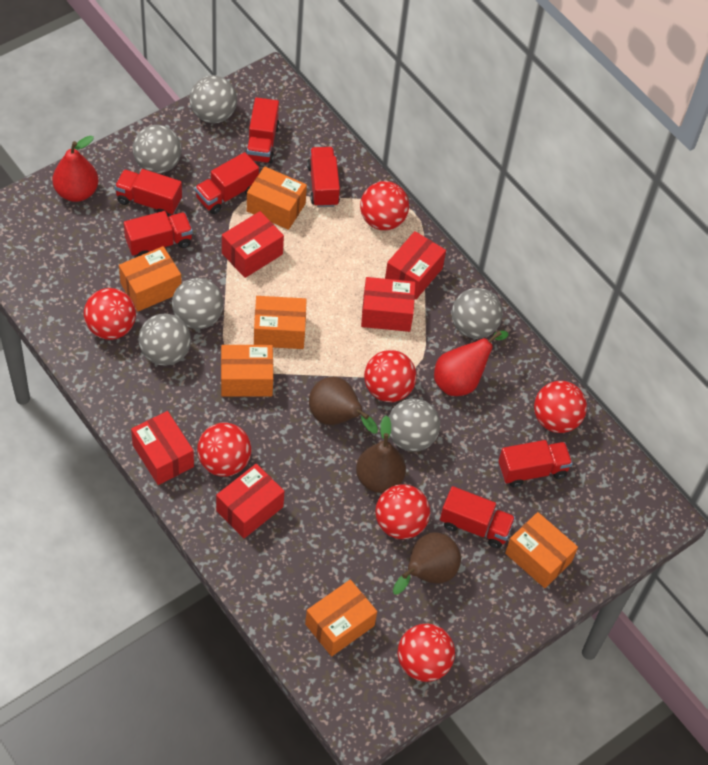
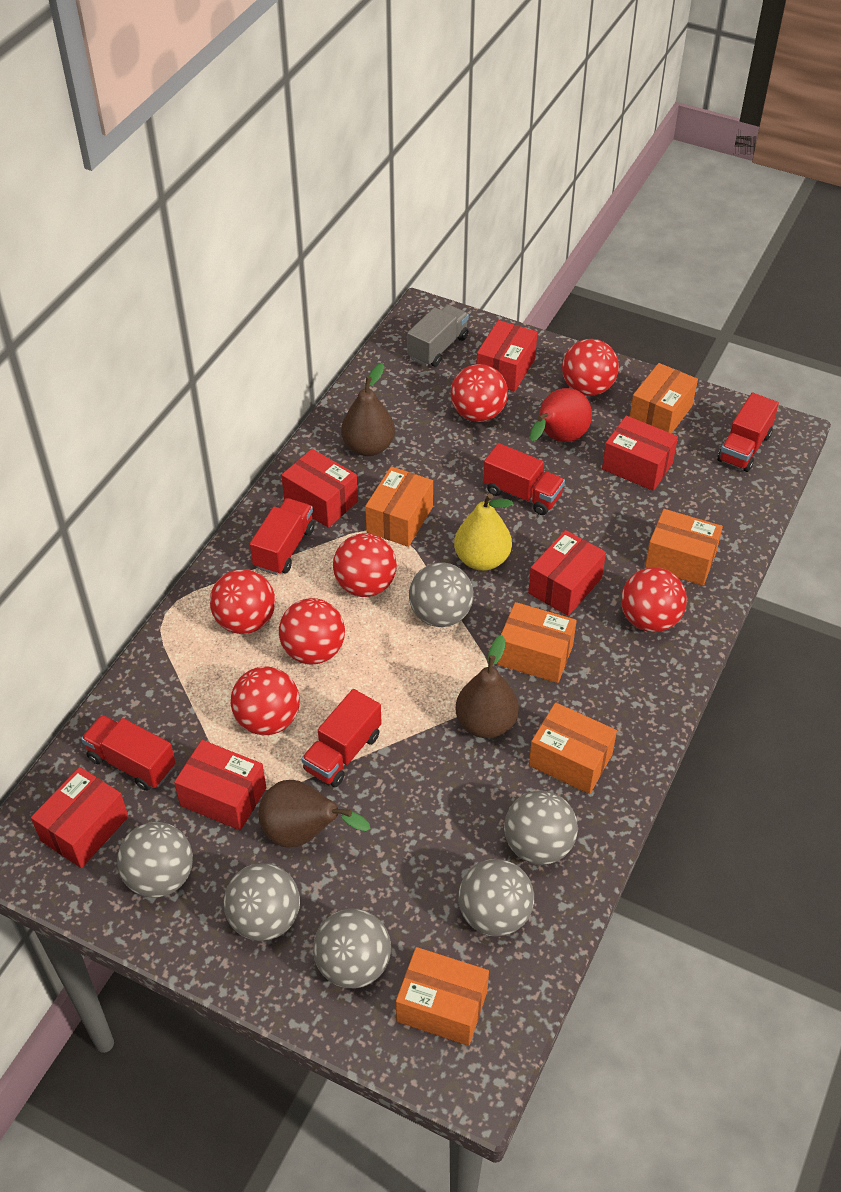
grey truck: 0 -> 1
red box: 5 -> 6
red pear: 2 -> 1
red truck: 7 -> 5
yellow pear: 0 -> 1

